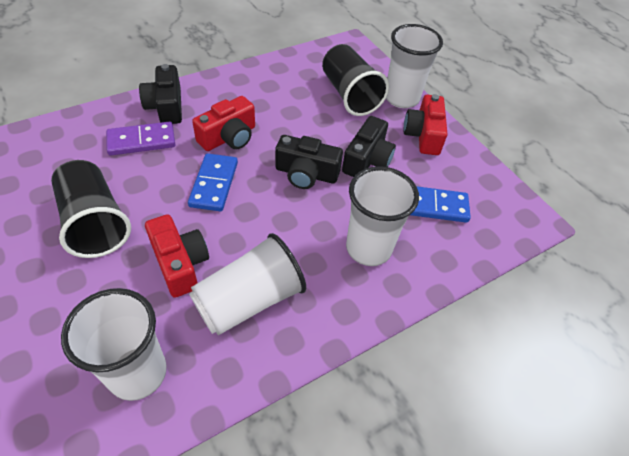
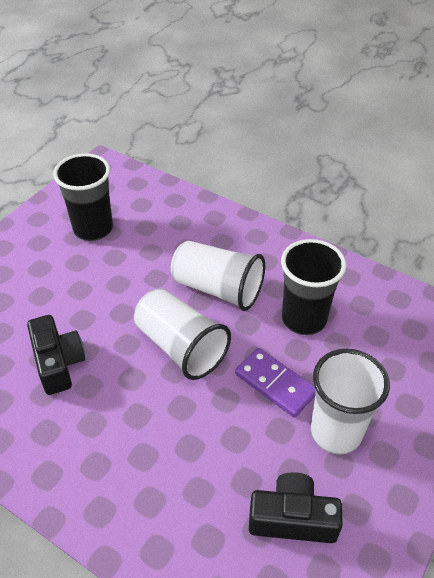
black camera: 3 -> 2
blue domino: 2 -> 0
red camera: 3 -> 0
white cup: 4 -> 3

